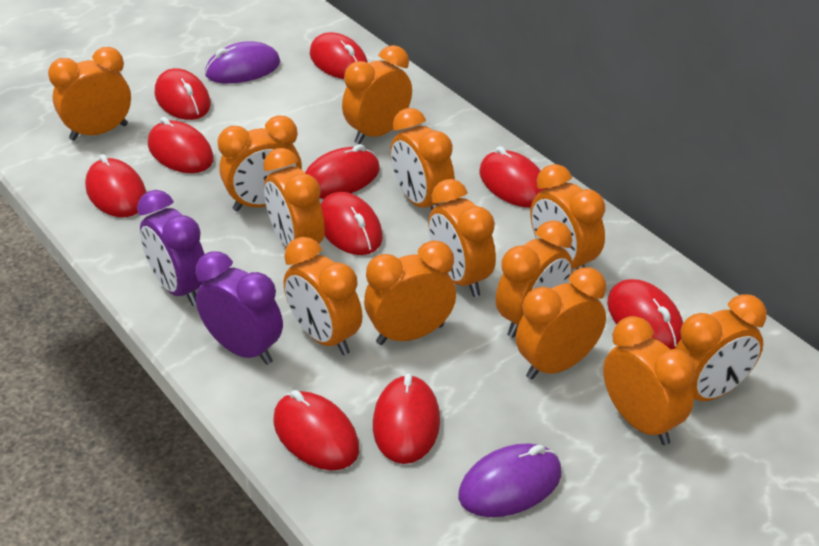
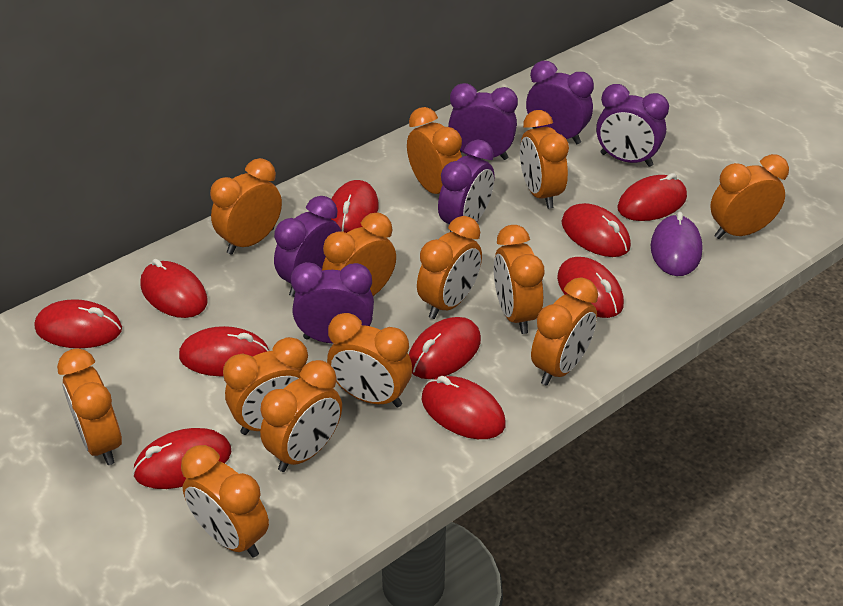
purple clock: 2 -> 6
purple mouse: 2 -> 1

